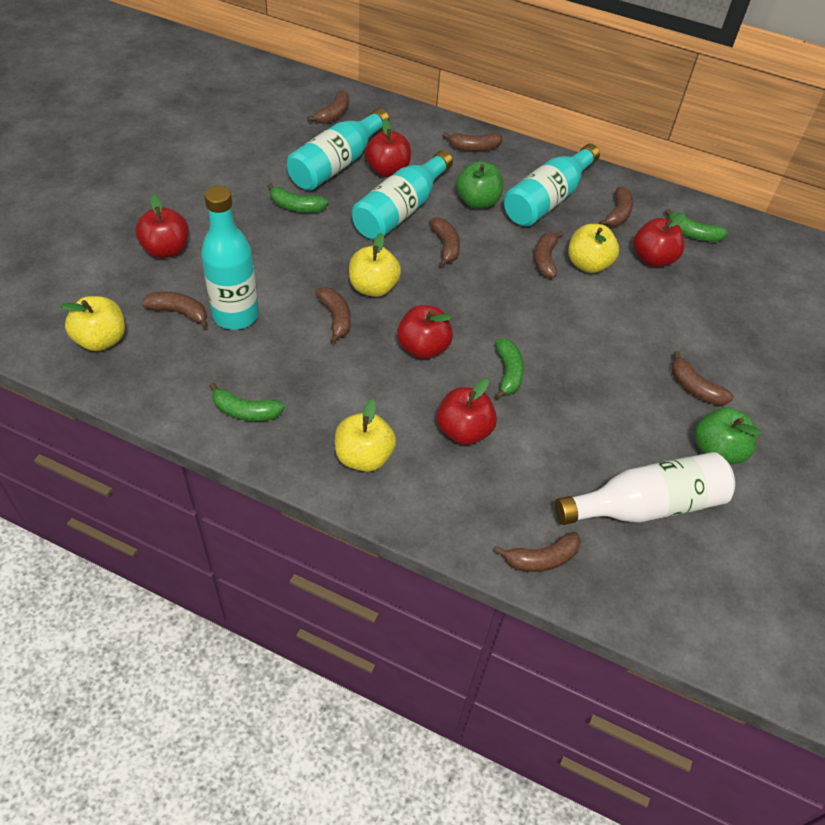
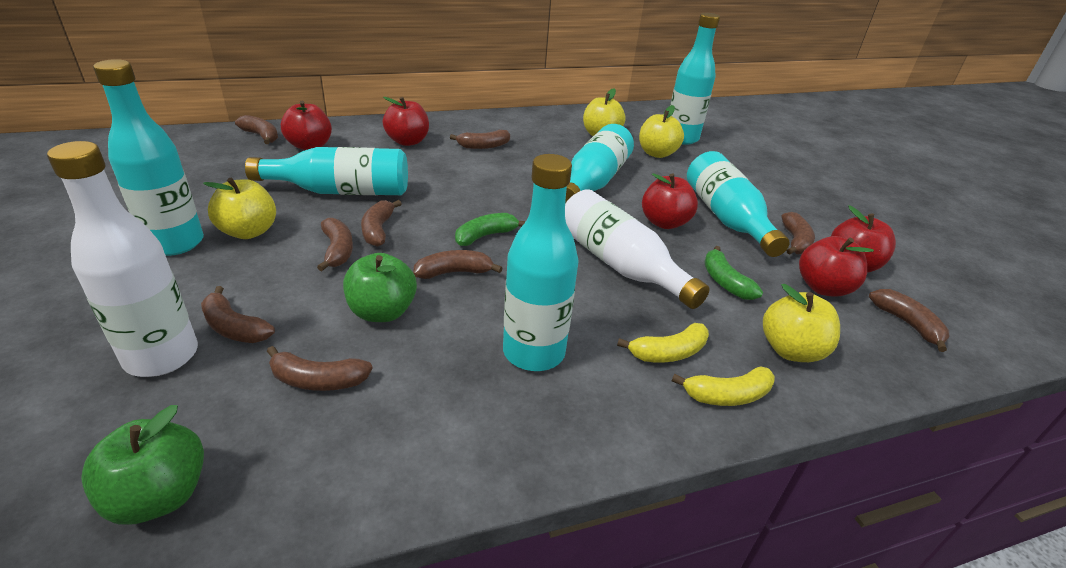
green banana: 4 -> 2
turquoise bottle: 4 -> 6
white bottle: 1 -> 2
yellow banana: 0 -> 2

